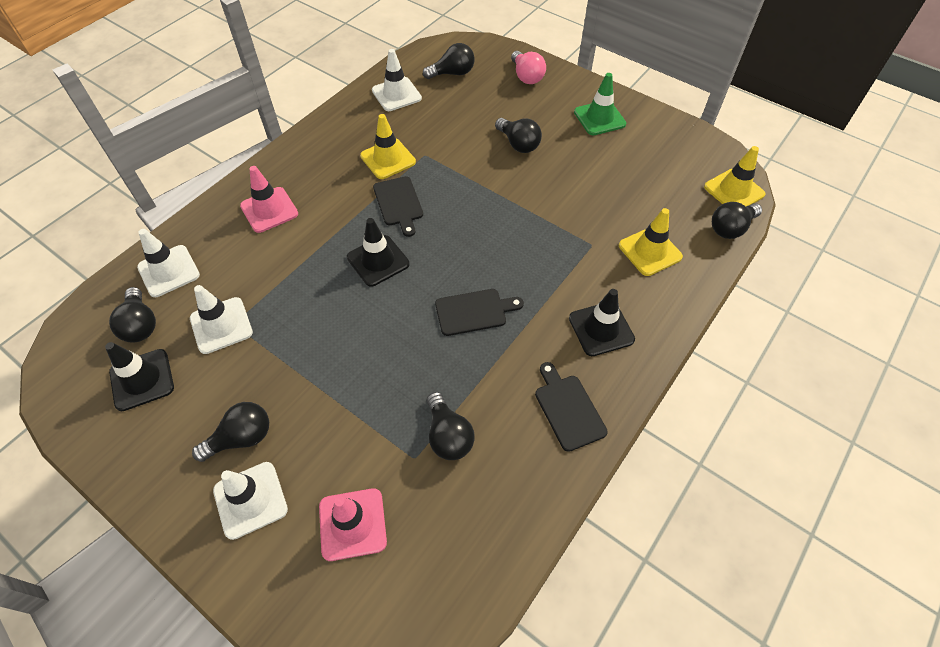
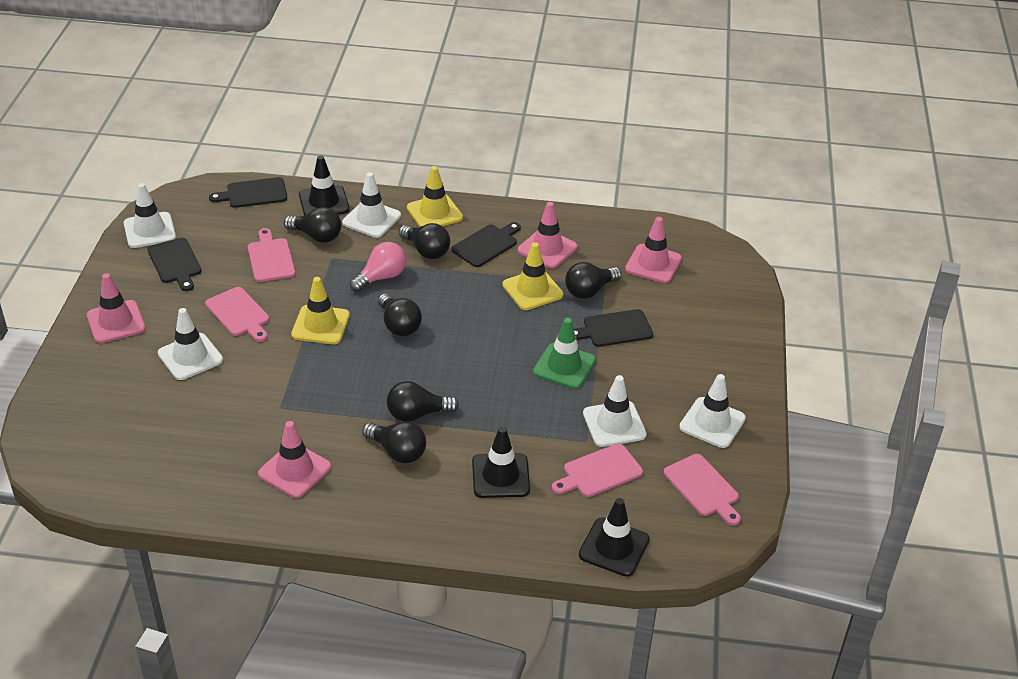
black cutting board: 3 -> 4
pink cutting board: 0 -> 4
pink traffic cone: 2 -> 4
white traffic cone: 4 -> 5

